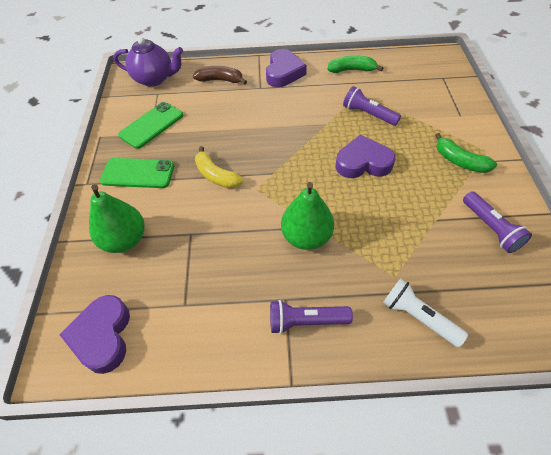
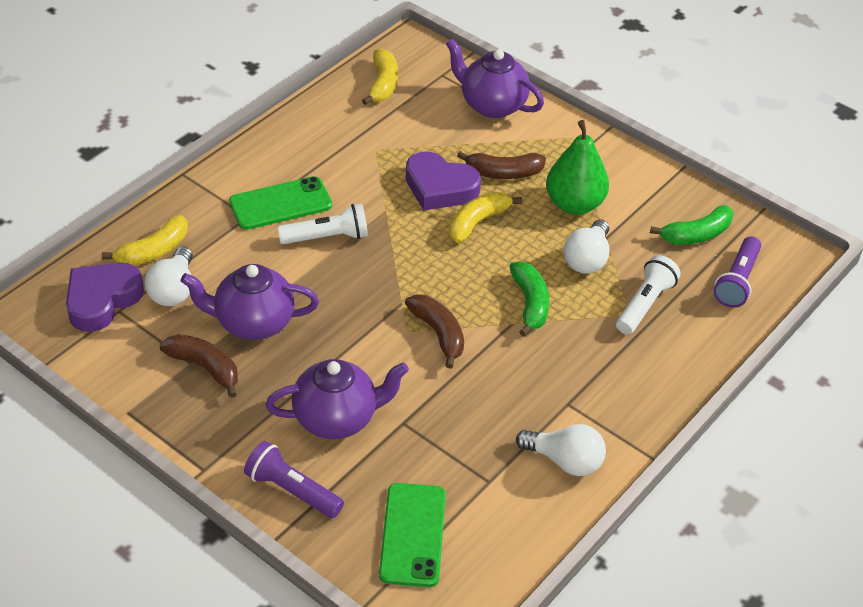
brown banana: 1 -> 3
green pear: 2 -> 1
purple flashlight: 3 -> 2
purple heart: 3 -> 2
purple teapot: 1 -> 3
white flashlight: 1 -> 2
white light bulb: 0 -> 3
yellow banana: 1 -> 3

